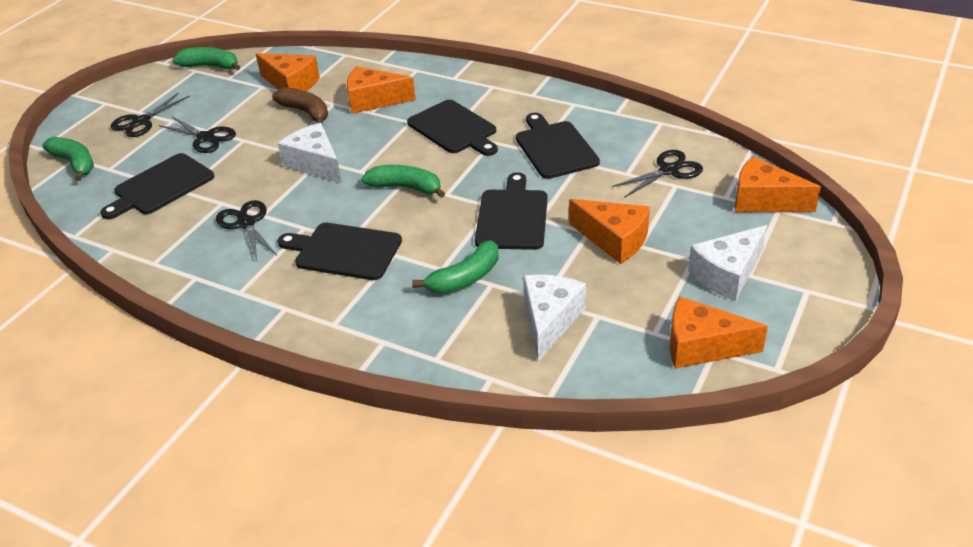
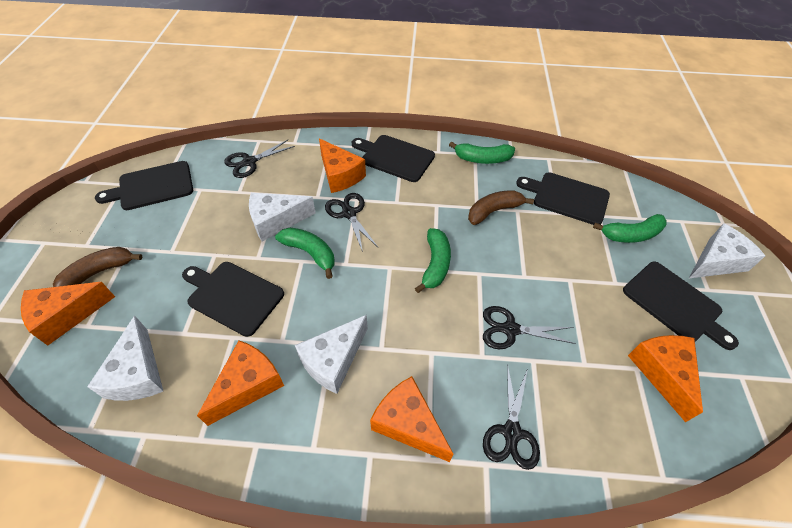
brown banana: 1 -> 2
white cheese: 3 -> 4

